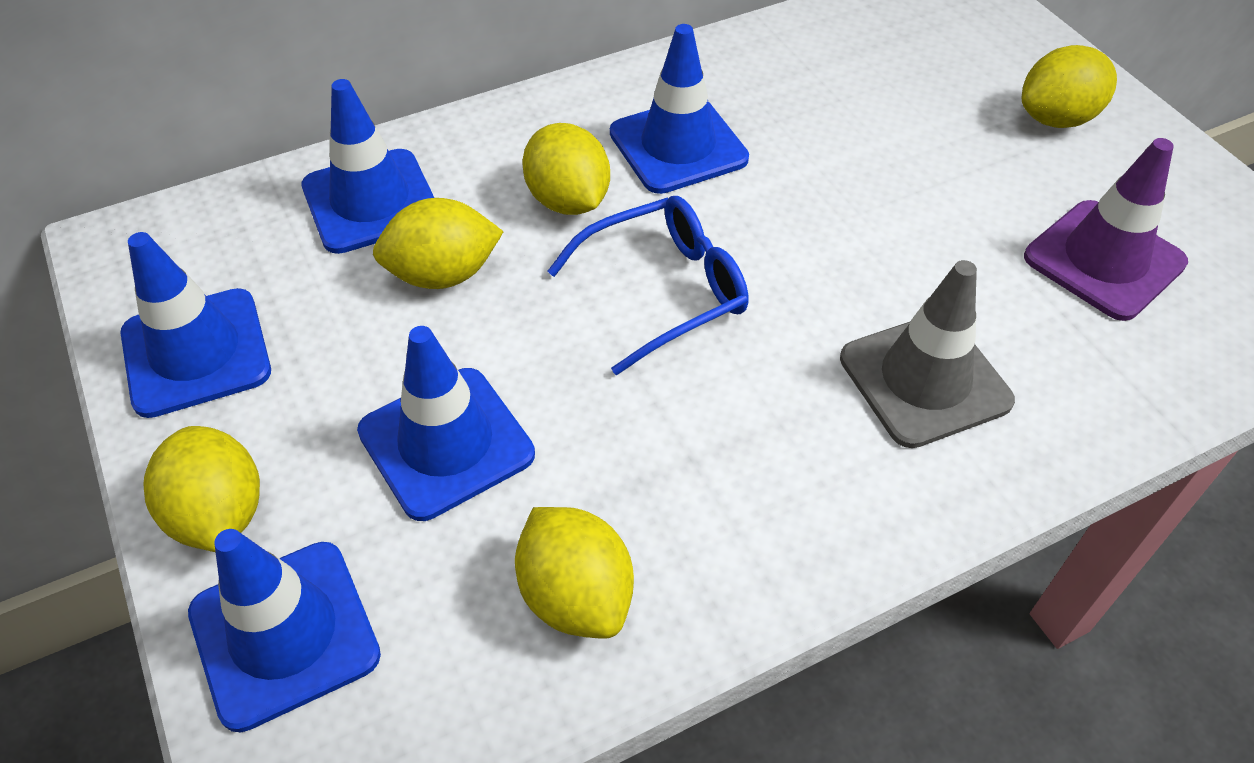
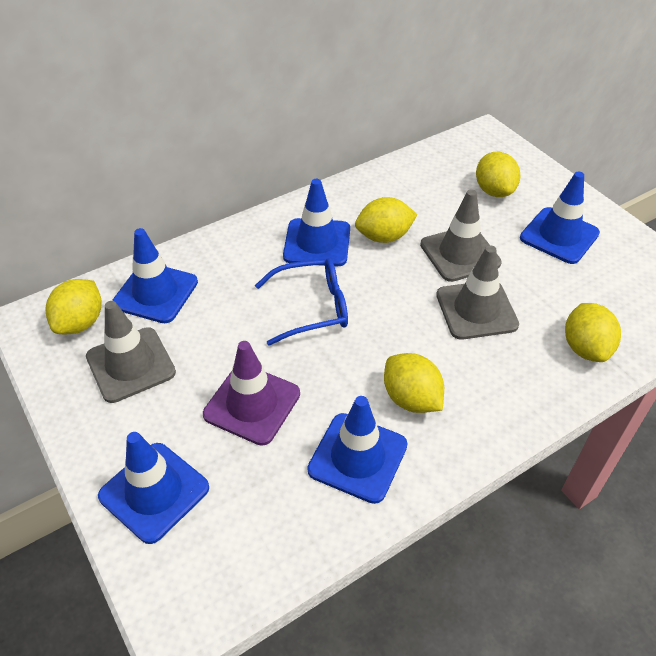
grey traffic cone: 1 -> 3

